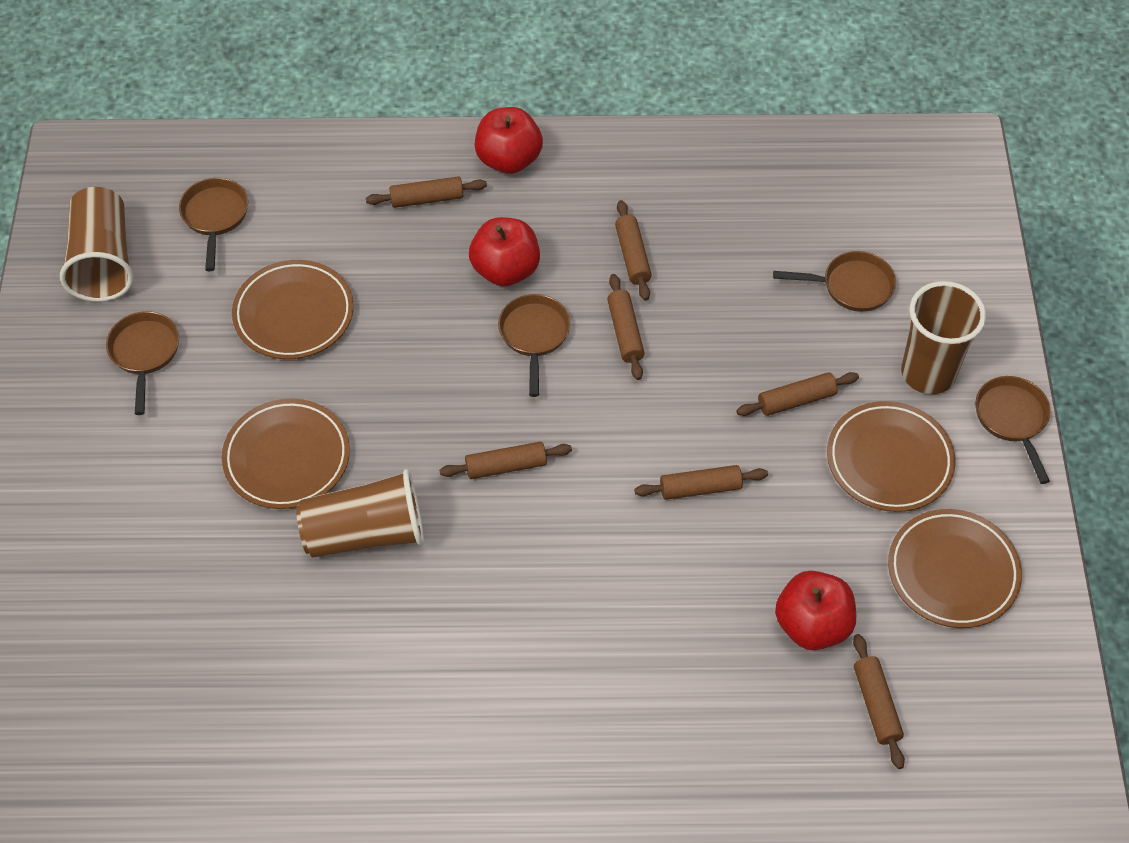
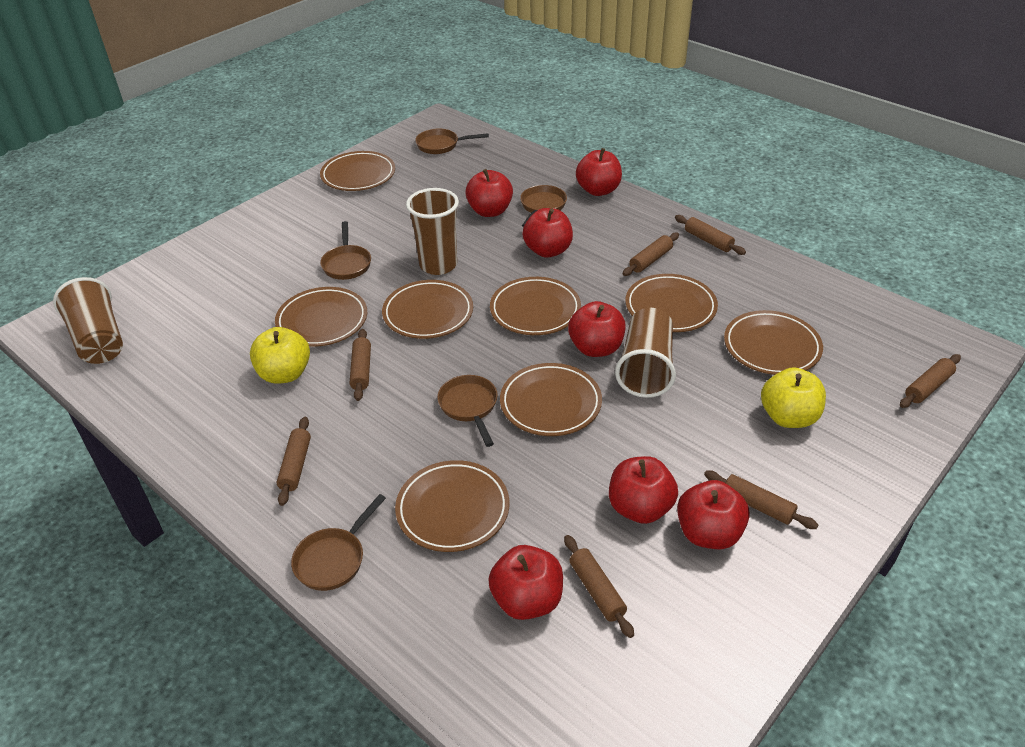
brown plate: 4 -> 8
red apple: 3 -> 7
yellow apple: 0 -> 2

